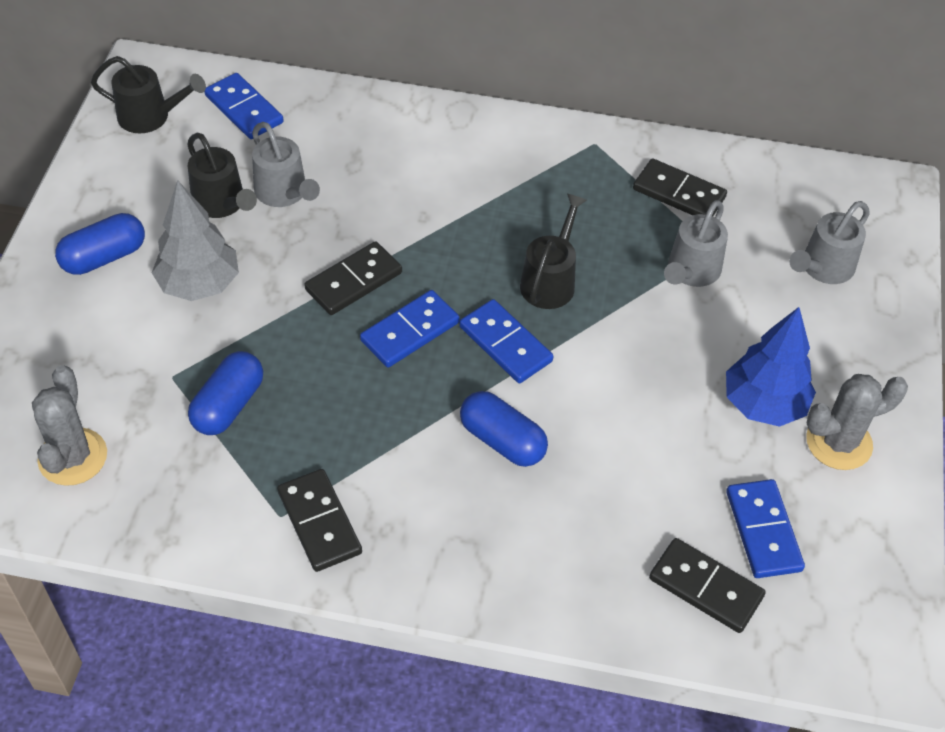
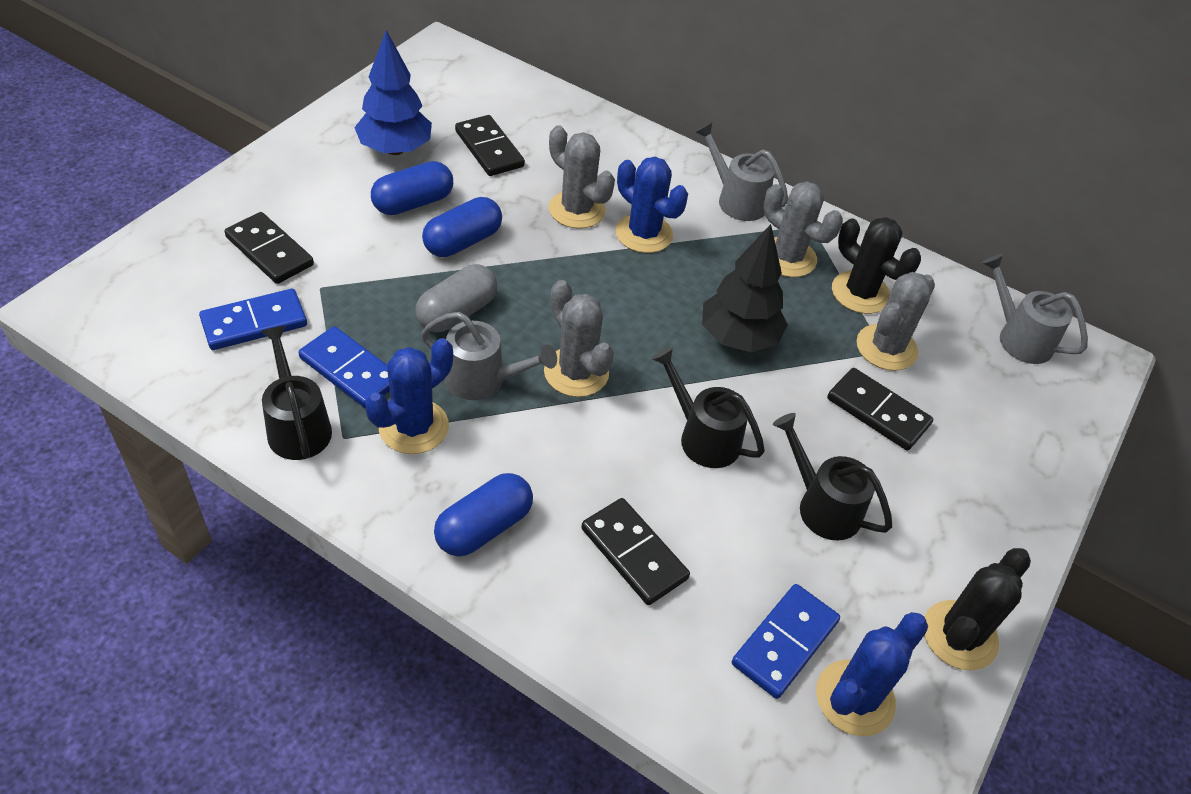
black cactus: 0 -> 2
black tree: 0 -> 1
blue cactus: 0 -> 3
blue domino: 4 -> 3
grey cactus: 2 -> 4
grey capsule: 0 -> 1
grey tree: 1 -> 0

